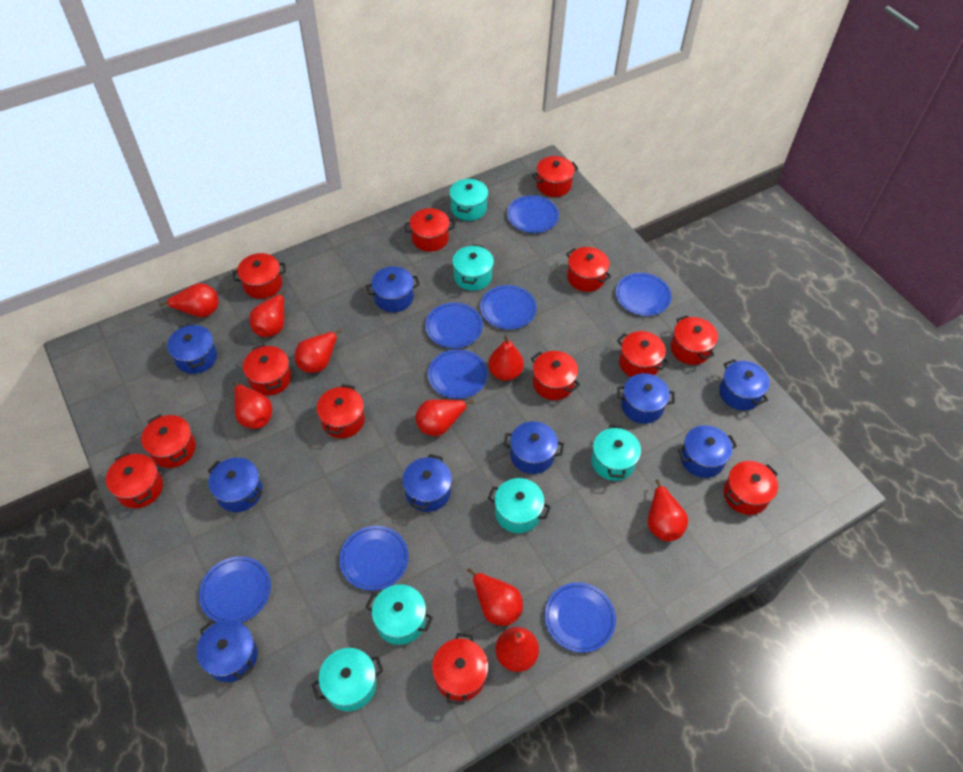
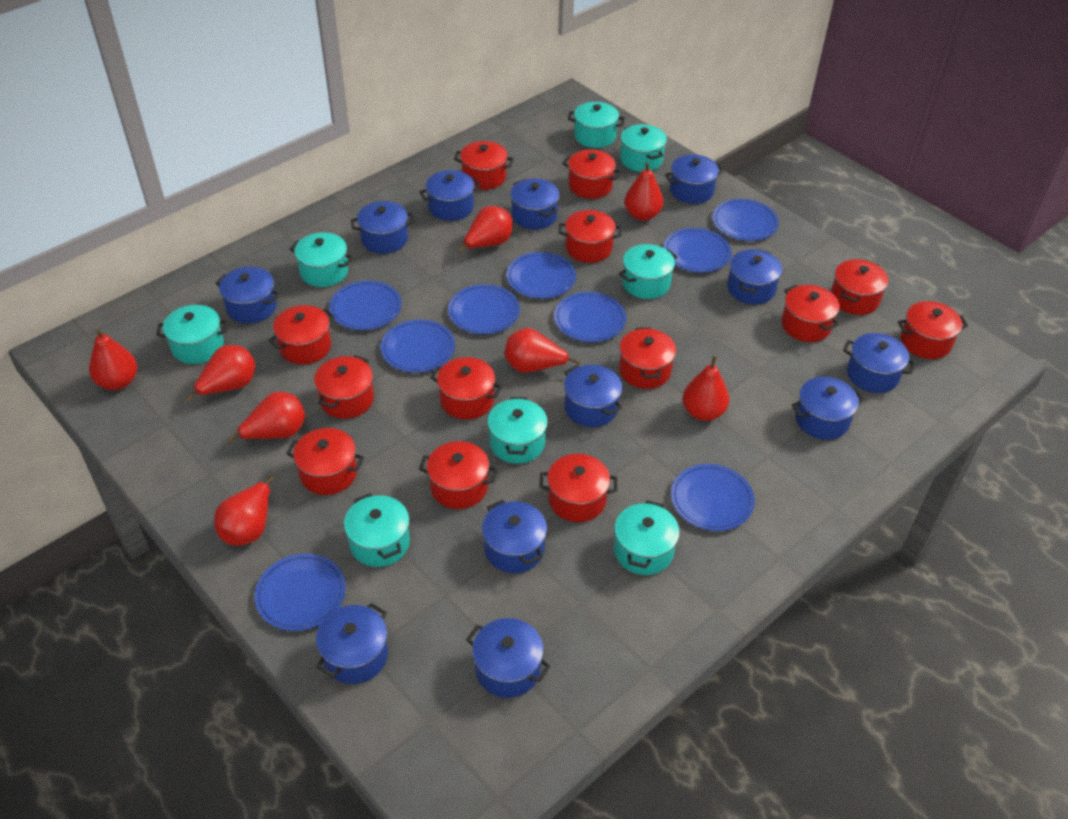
blue plate: 8 -> 9
blue pot: 9 -> 12
red pear: 9 -> 8
turquoise pot: 6 -> 8

